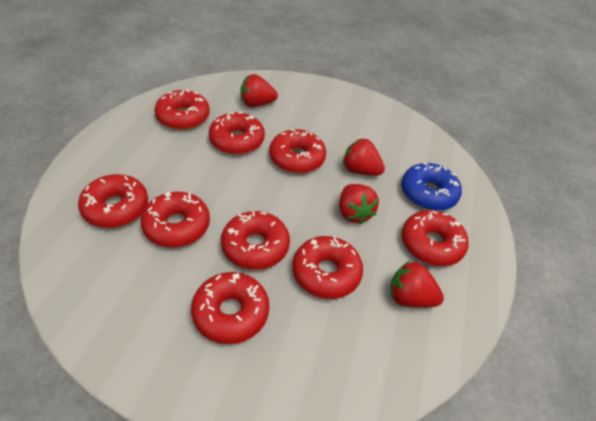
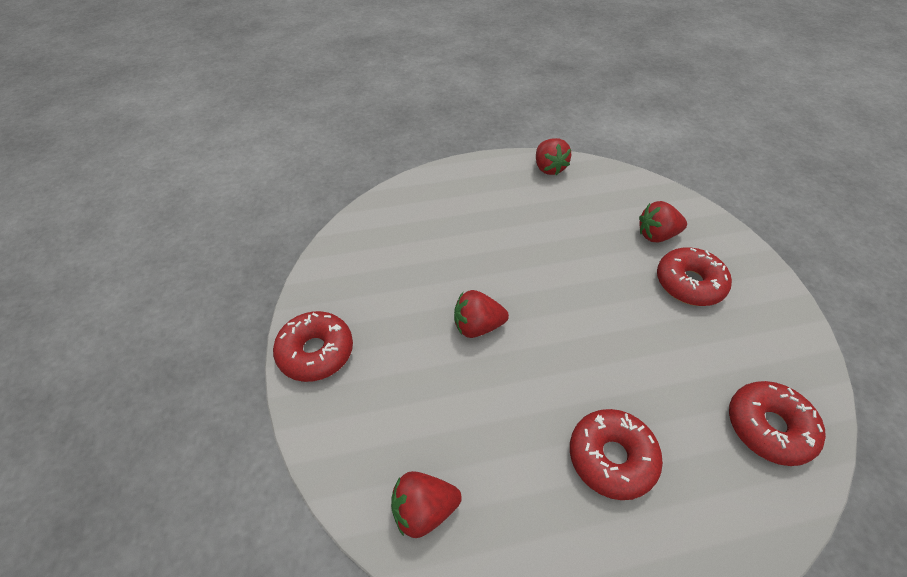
blue donut: 1 -> 0
red donut: 9 -> 4

